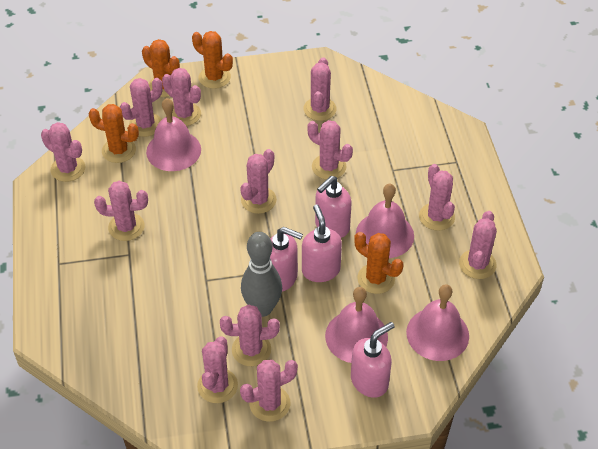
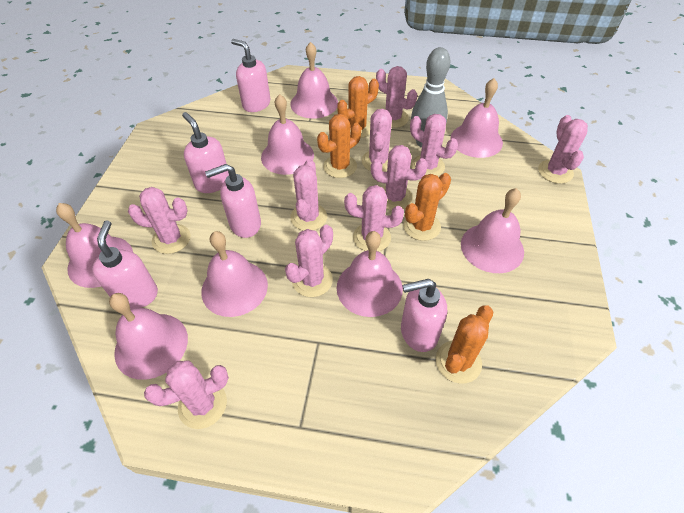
pink bell: 4 -> 8
pink cactus: 12 -> 10
pink soap dispenser: 4 -> 5

